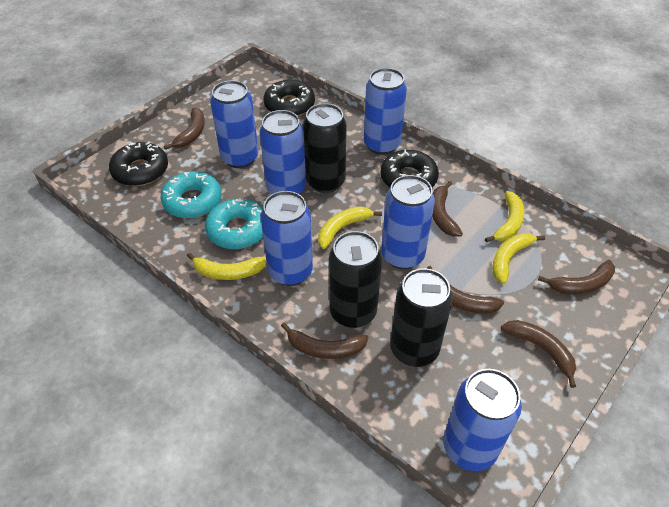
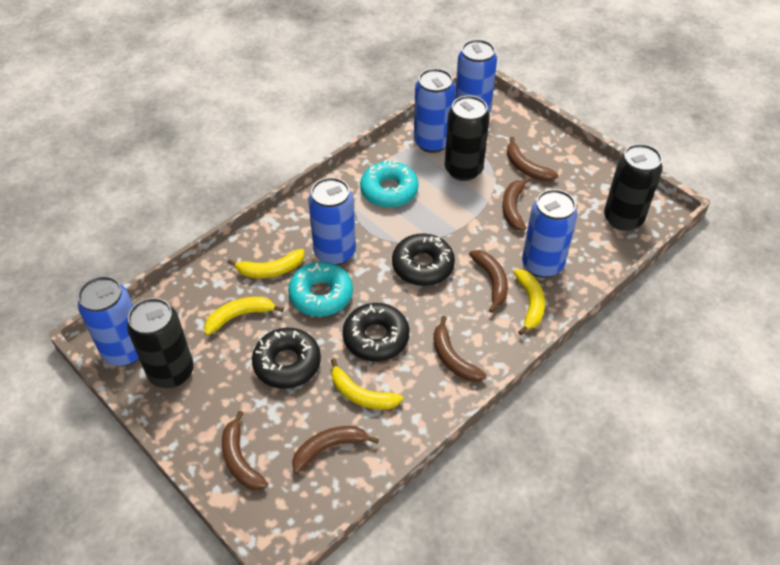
blue can: 6 -> 5

